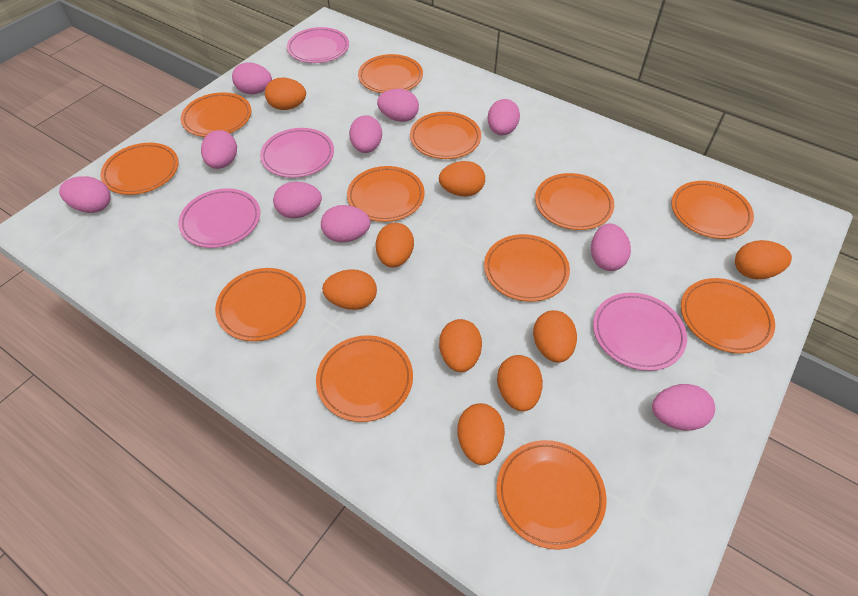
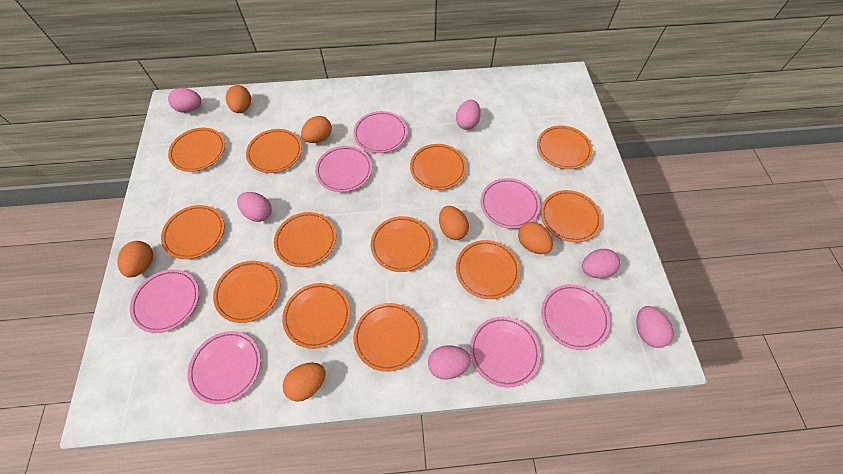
orange egg: 9 -> 6
pink egg: 10 -> 6
pink plate: 4 -> 7

